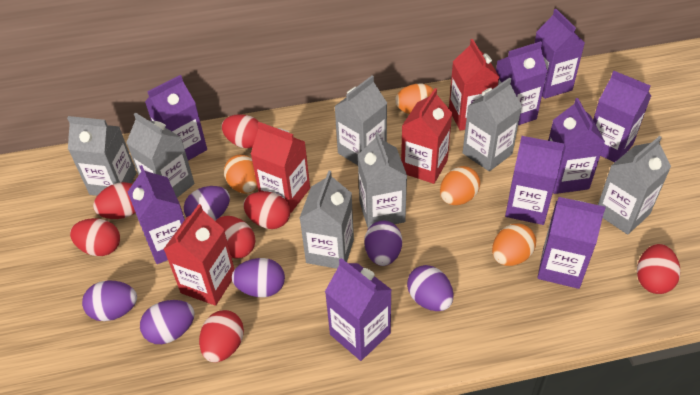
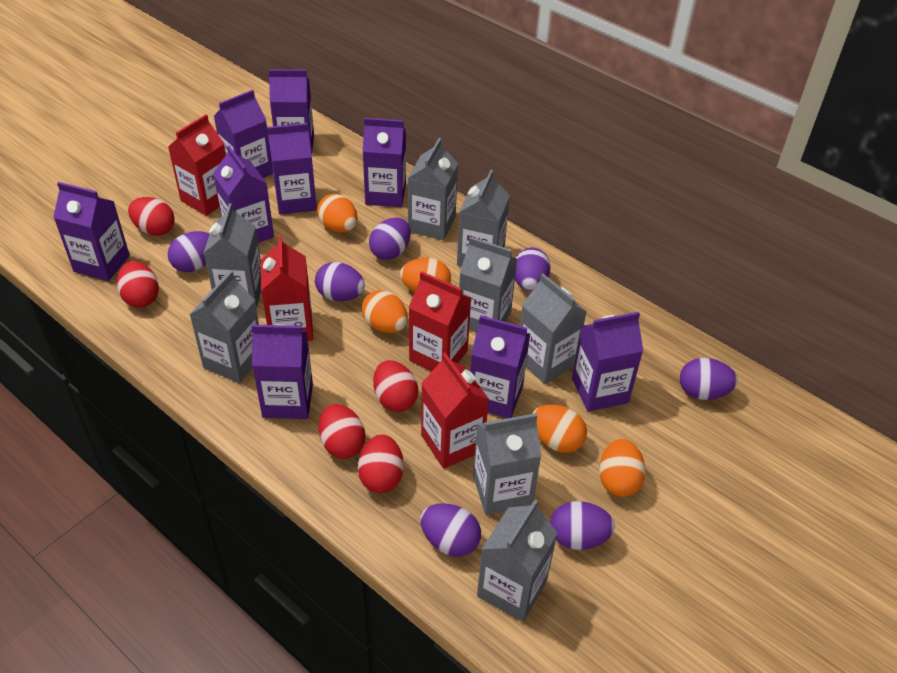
grey carton: 7 -> 8
orange egg: 4 -> 5
purple egg: 6 -> 7
red egg: 7 -> 5

